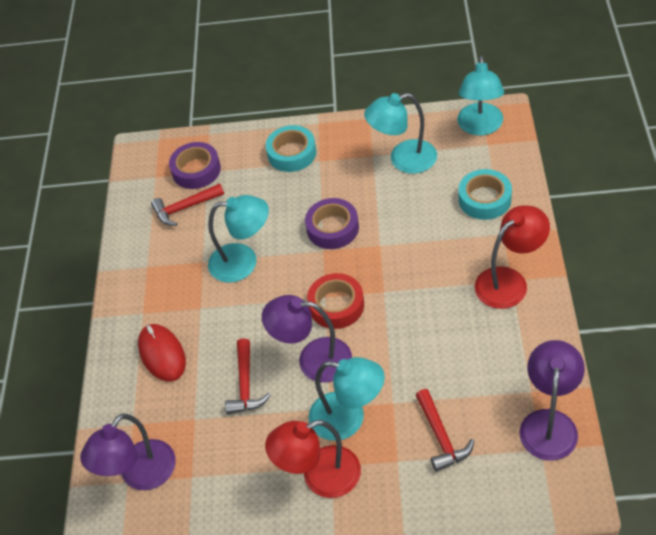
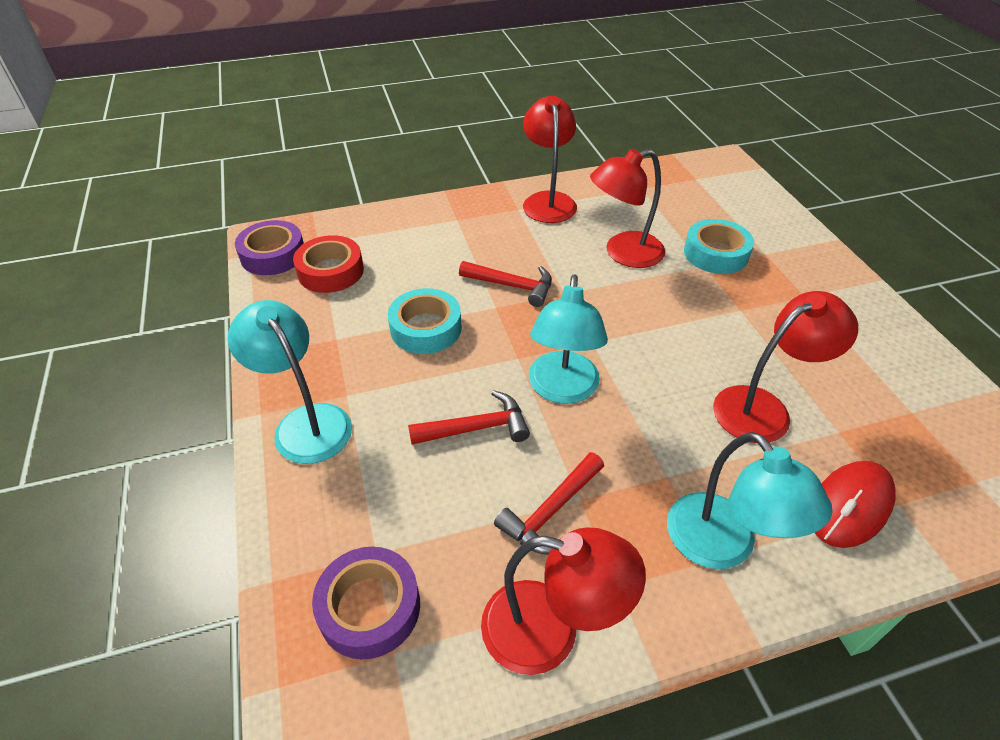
purple lamp: 3 -> 0
red lamp: 2 -> 4
turquoise lamp: 4 -> 3

